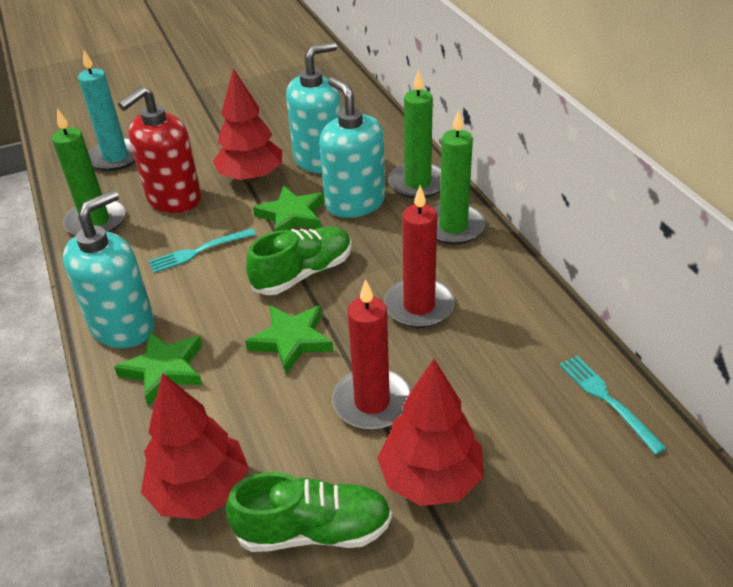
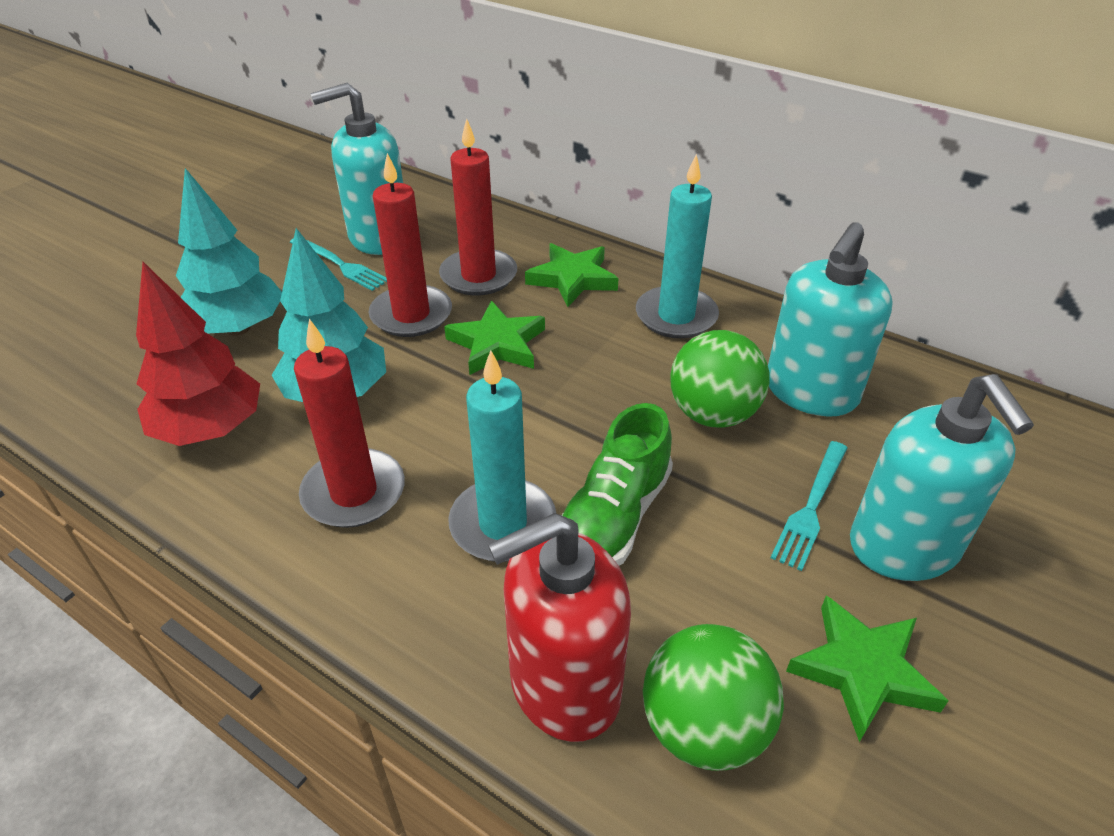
green ball: 0 -> 2
green candle: 3 -> 0
green shoe: 2 -> 1
red candle: 2 -> 3
red tree: 3 -> 1
turquoise candle: 1 -> 2
turquoise tree: 0 -> 2

